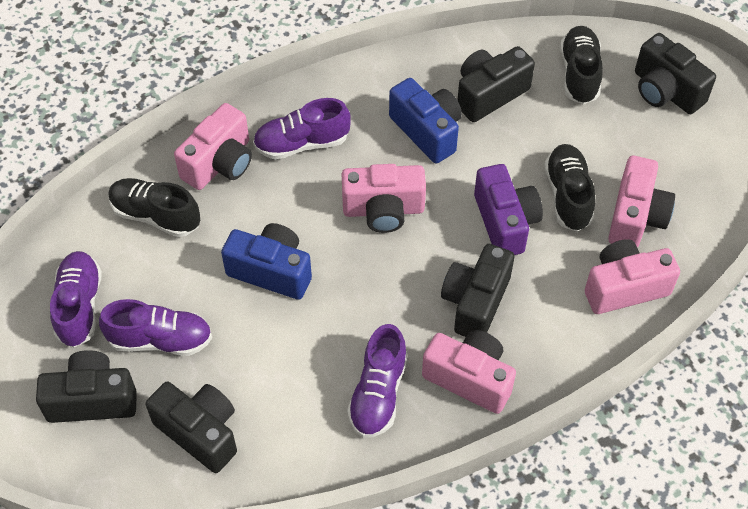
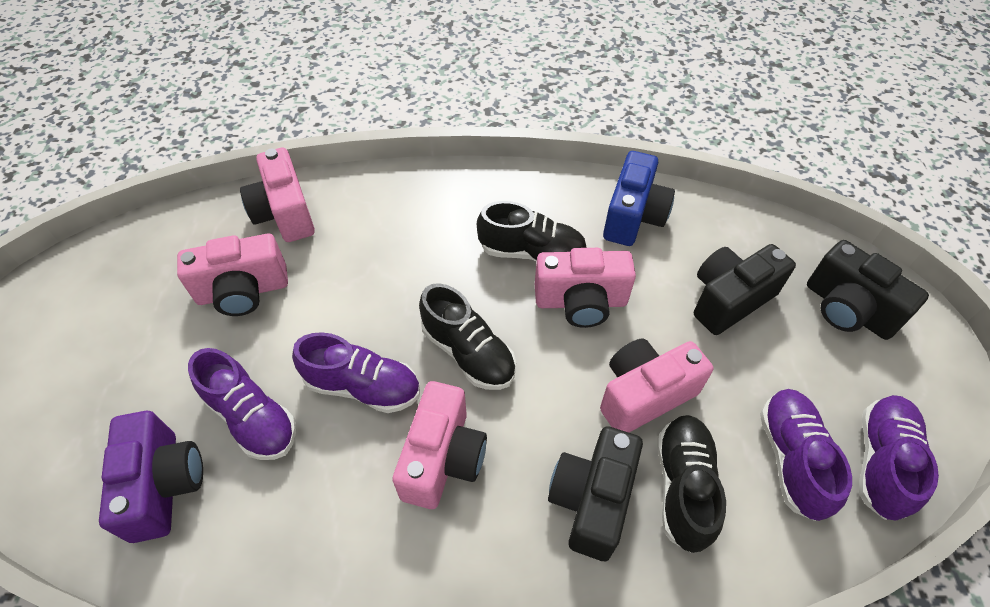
black camera: 5 -> 3
blue camera: 2 -> 1

